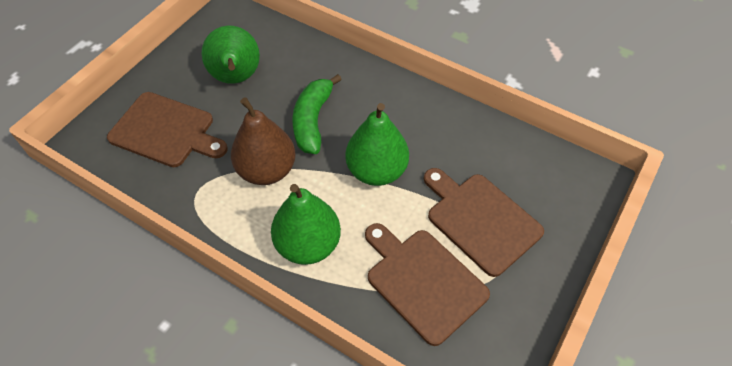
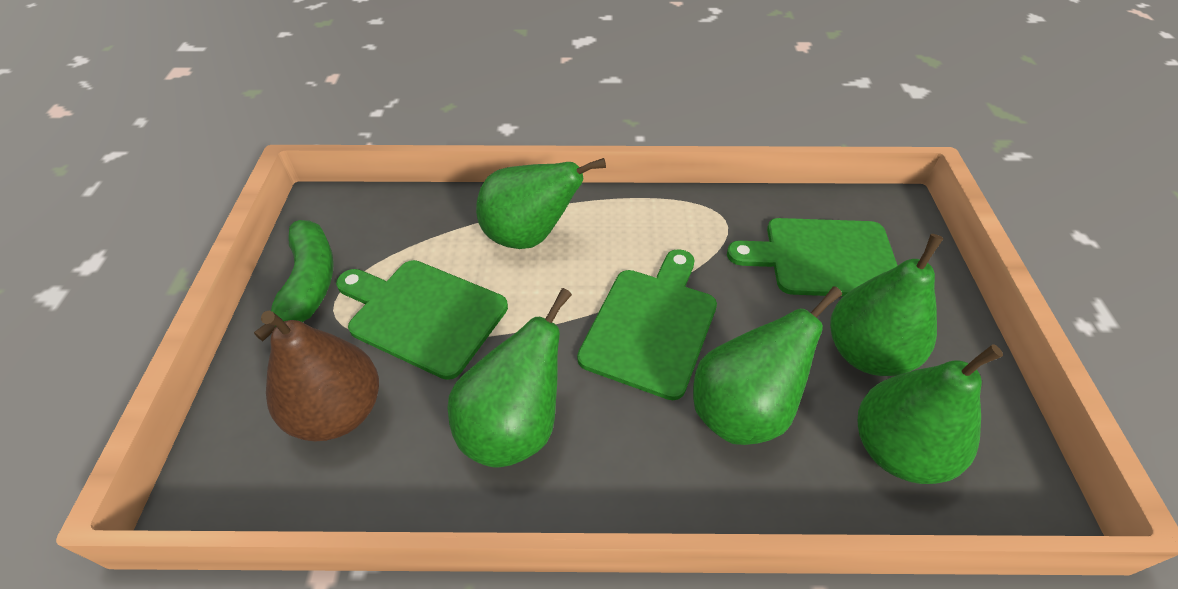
brown cutting board: 3 -> 0
green cutting board: 0 -> 3
green pear: 3 -> 5

